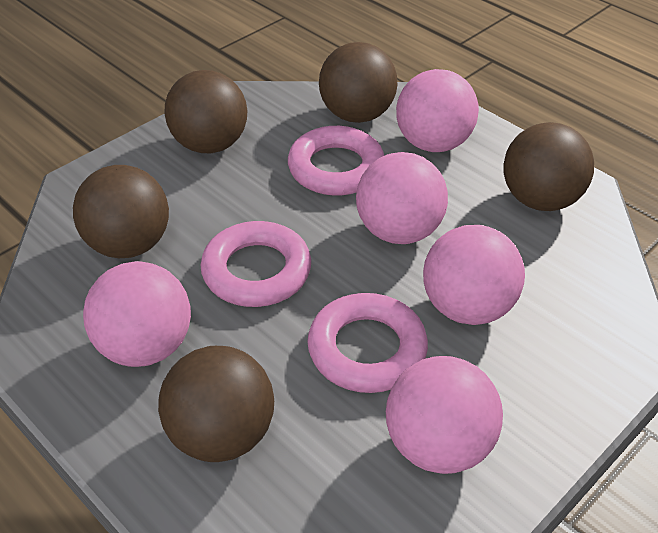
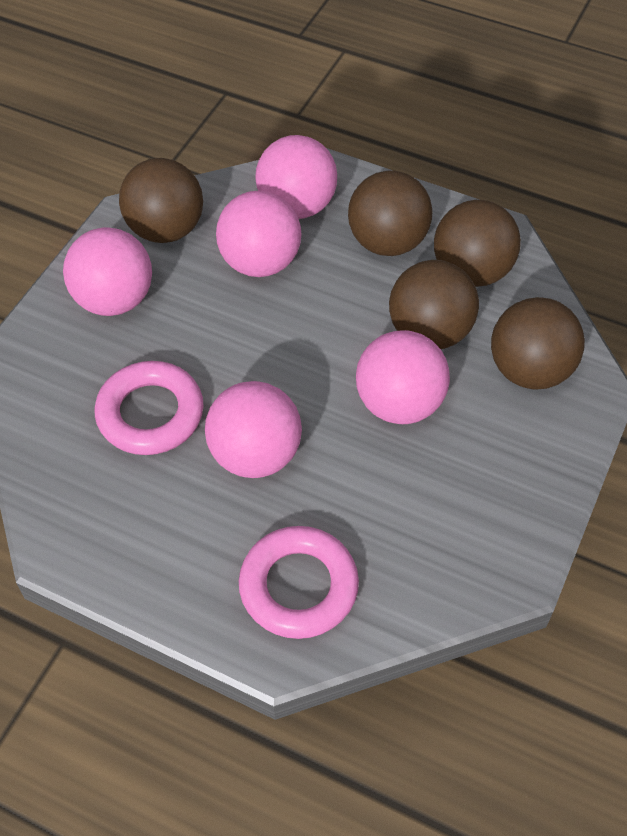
pink ring: 3 -> 2

